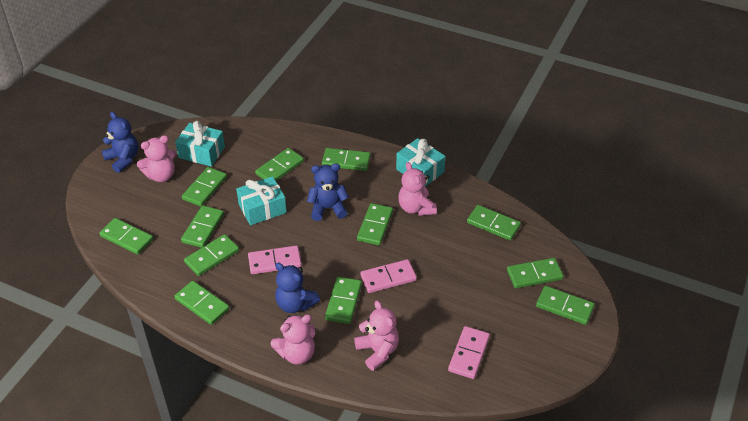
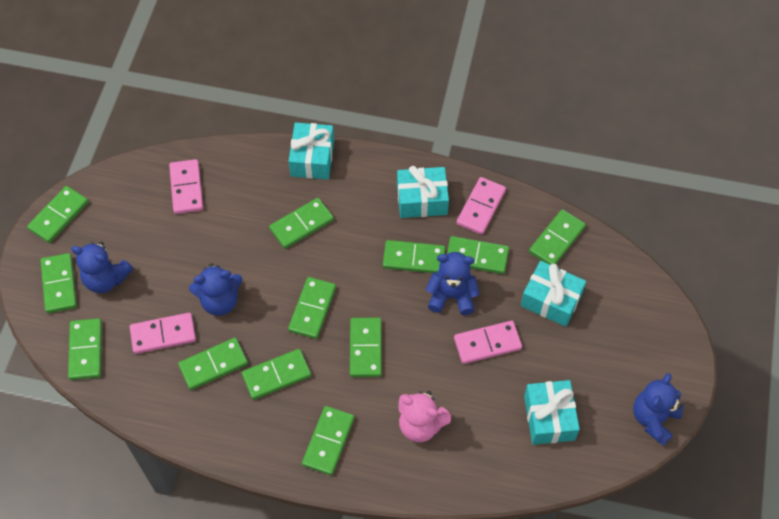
blue teddy bear: 3 -> 4
pink domino: 3 -> 4
pink teddy bear: 4 -> 1
turquoise gift: 3 -> 4

